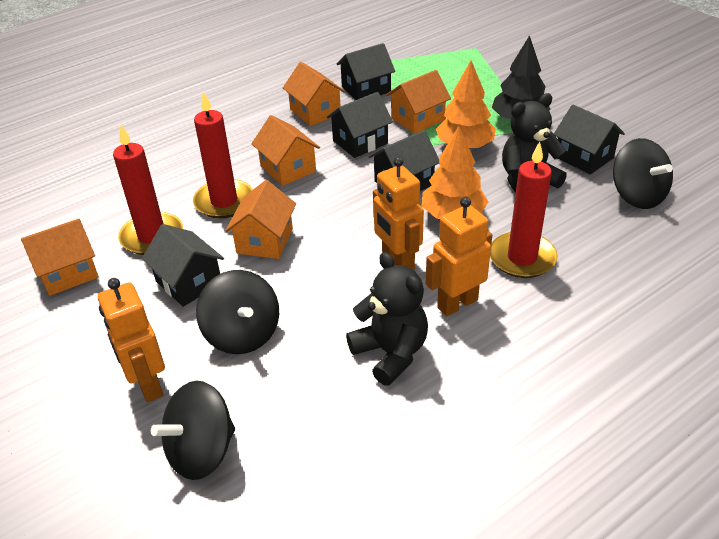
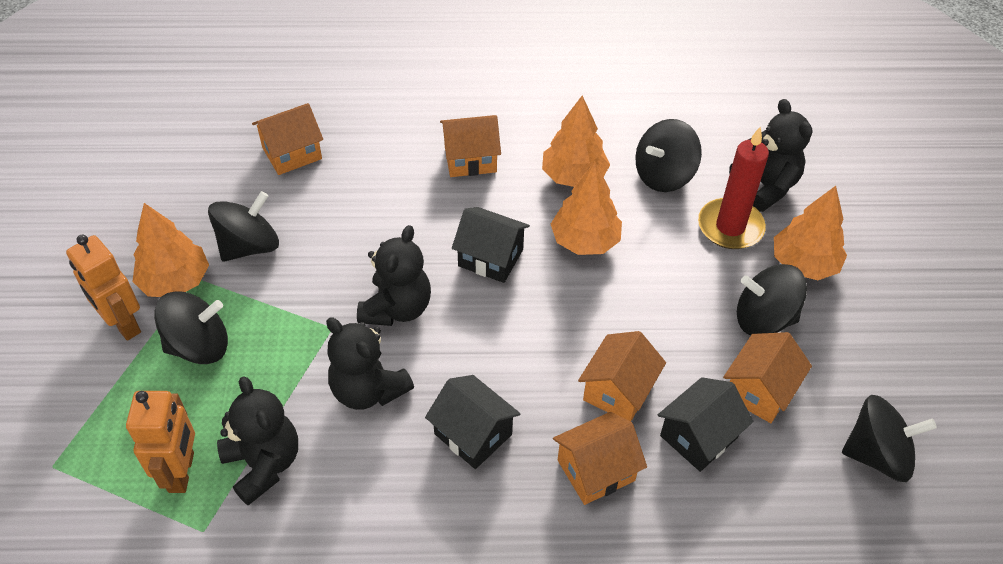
black house: 5 -> 3
black spinning top: 3 -> 5
black teddy bear: 2 -> 4
black tree: 1 -> 0
orange robot: 3 -> 2
orange tree: 2 -> 4
red candle: 3 -> 1

